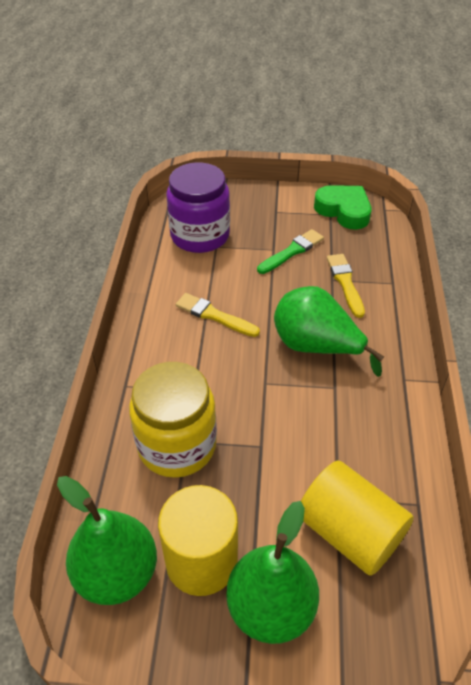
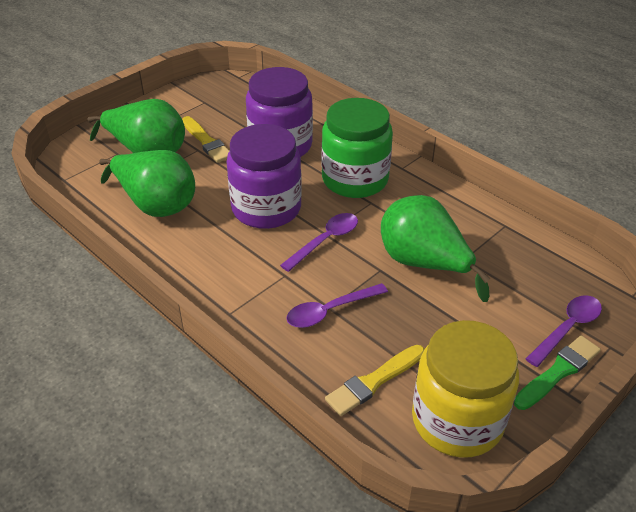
green heart: 1 -> 0
green jar: 0 -> 1
purple jar: 1 -> 2
purple spoon: 0 -> 3
yellow cylinder: 2 -> 0

